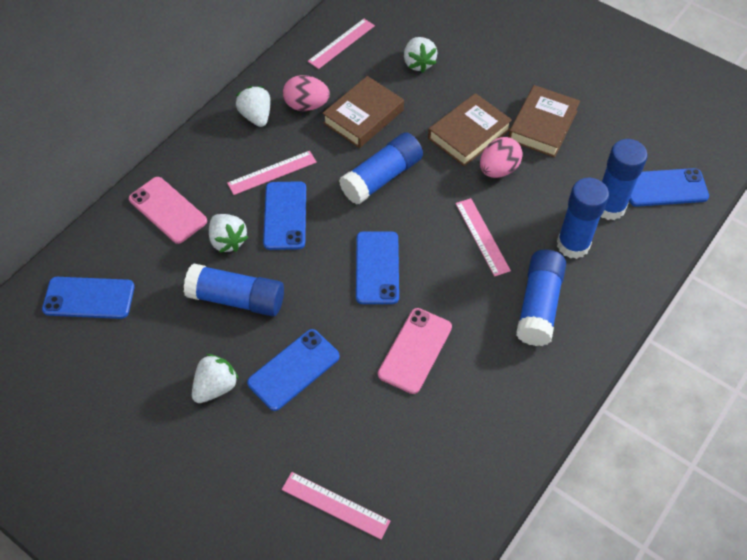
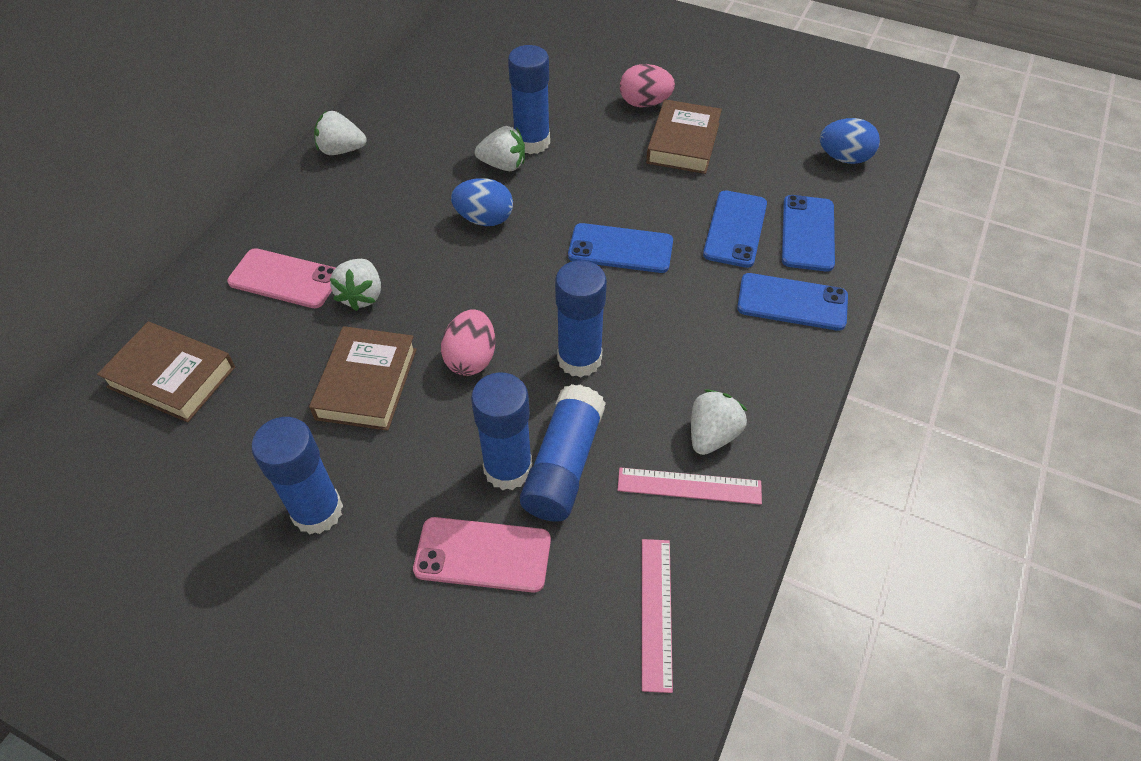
blue egg: 0 -> 2
blue phone: 5 -> 4
pink ruler: 4 -> 2

